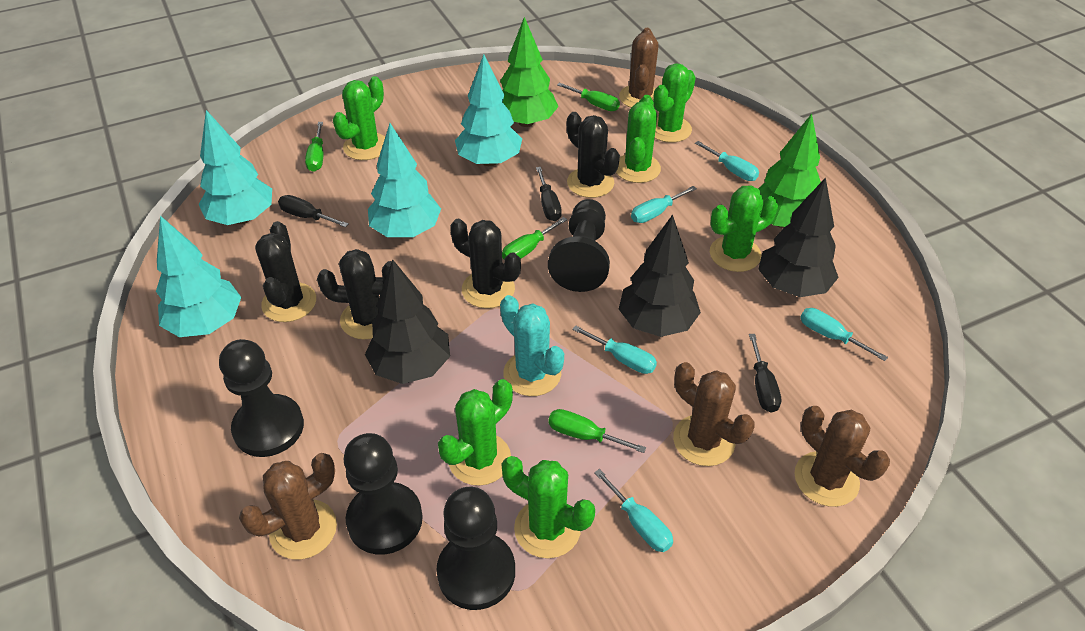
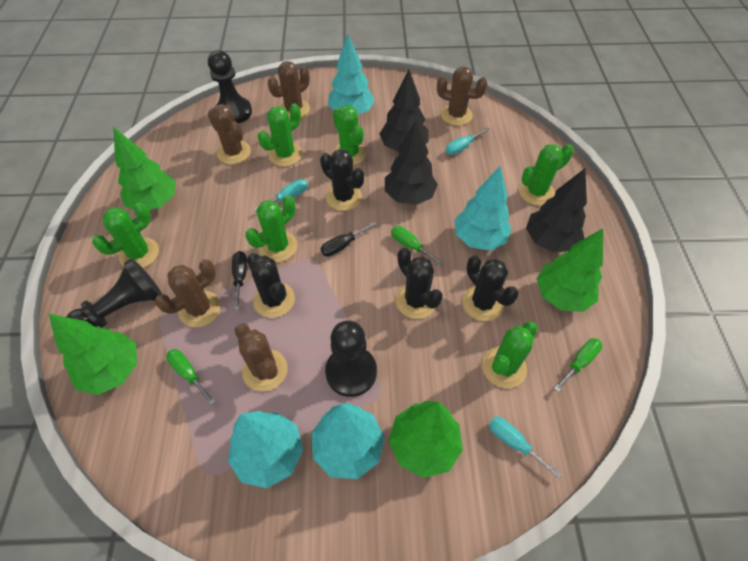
black pawn: 4 -> 3
black screwdriver: 3 -> 2
brown cactus: 4 -> 5
green screwdriver: 4 -> 3
green tree: 2 -> 4
turquoise cactus: 1 -> 0
turquoise screwdriver: 5 -> 3

